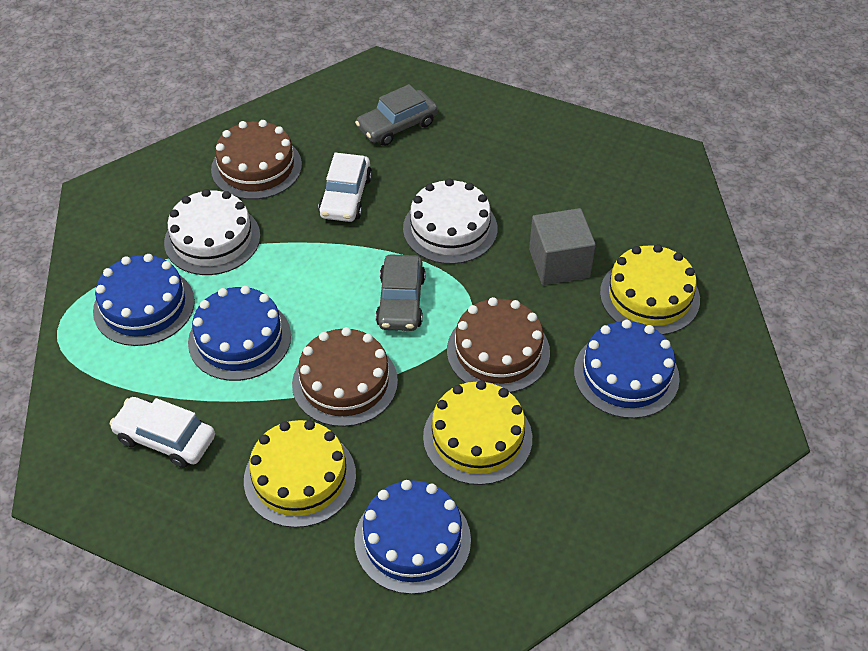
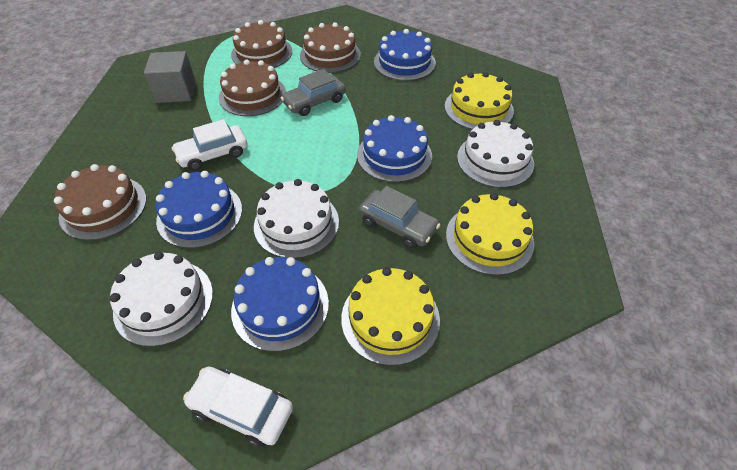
brown cake: 3 -> 4
white cake: 2 -> 3

